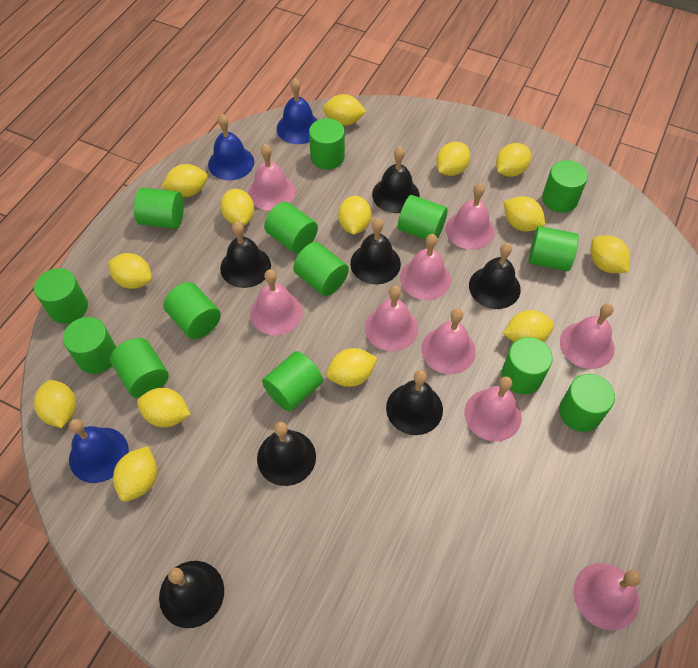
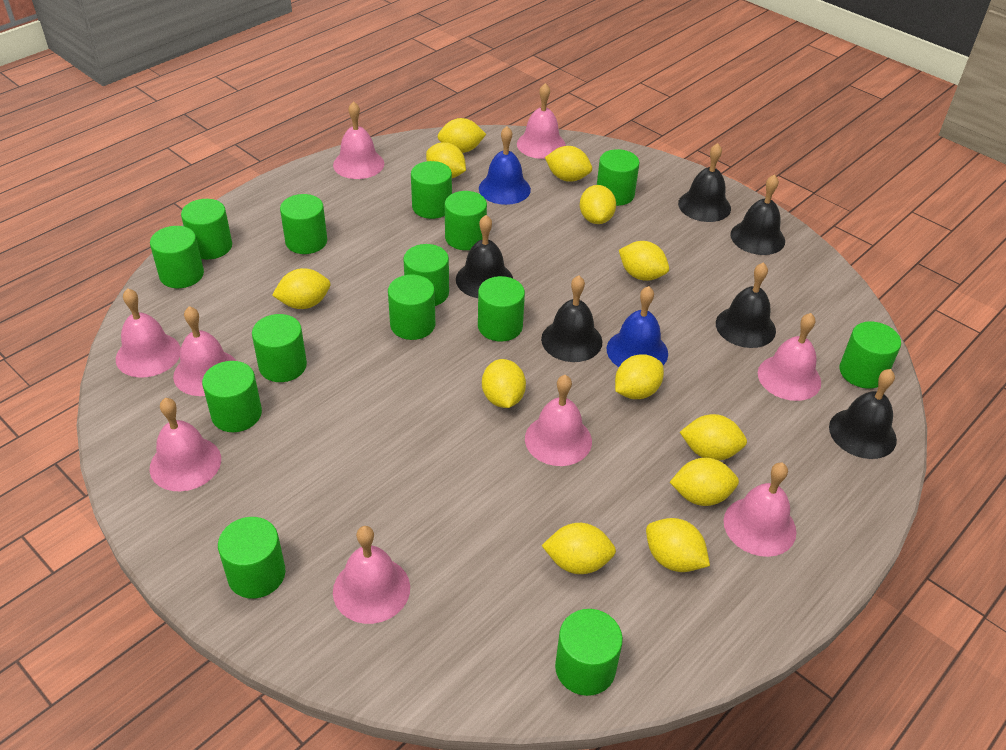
black bell: 7 -> 6
blue bell: 3 -> 2
yellow lemon: 14 -> 12

